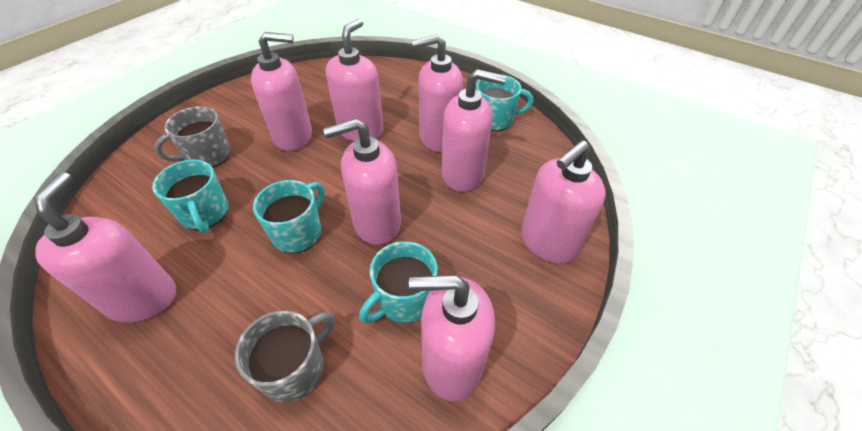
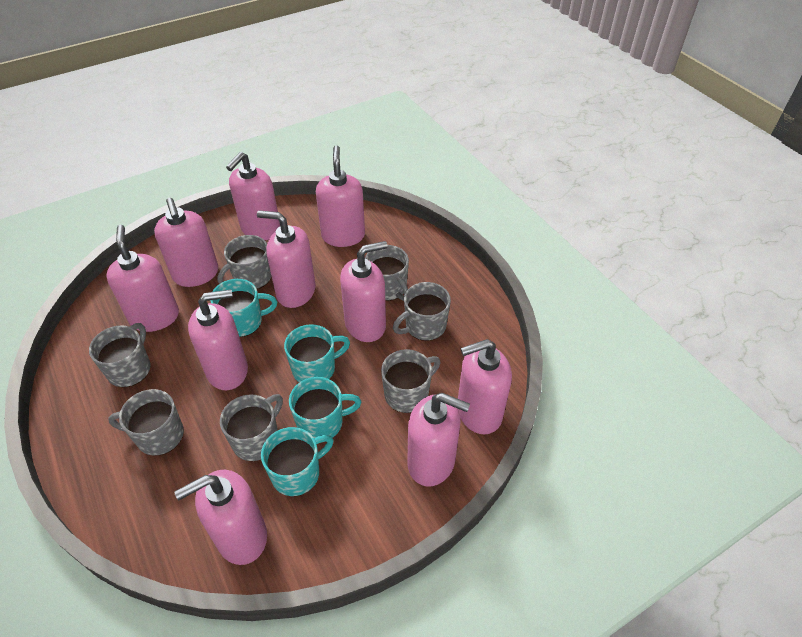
grey mug: 2 -> 7
pink soap dispenser: 8 -> 10

